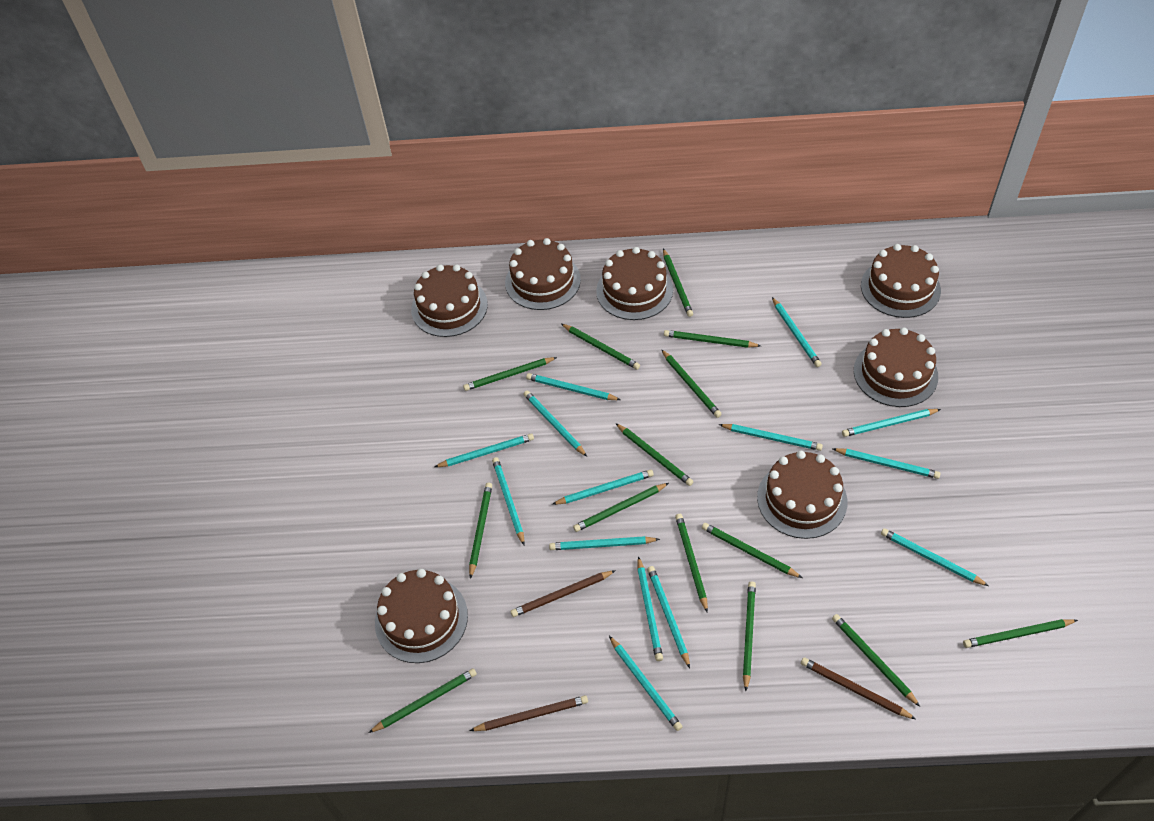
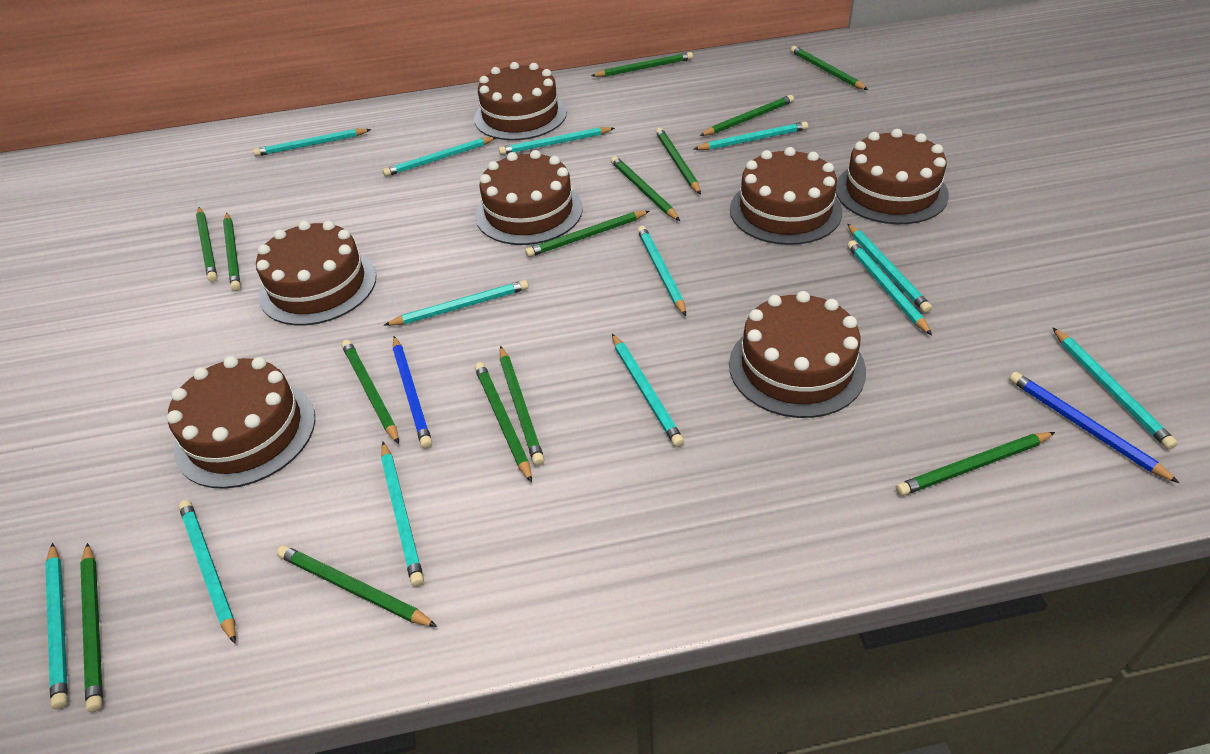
blue pencil: 0 -> 2
brown pencil: 3 -> 0
turquoise pencil: 14 -> 13

